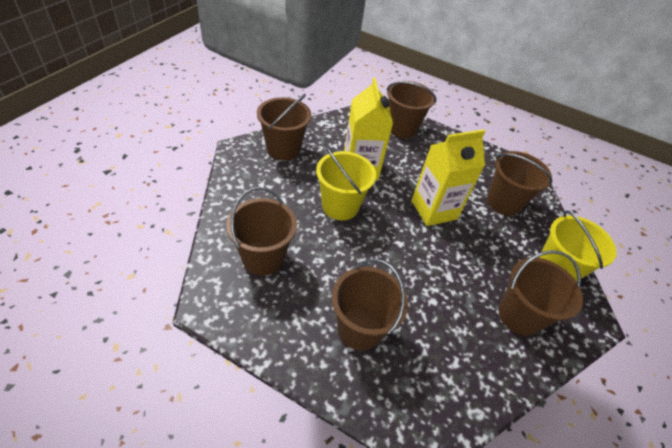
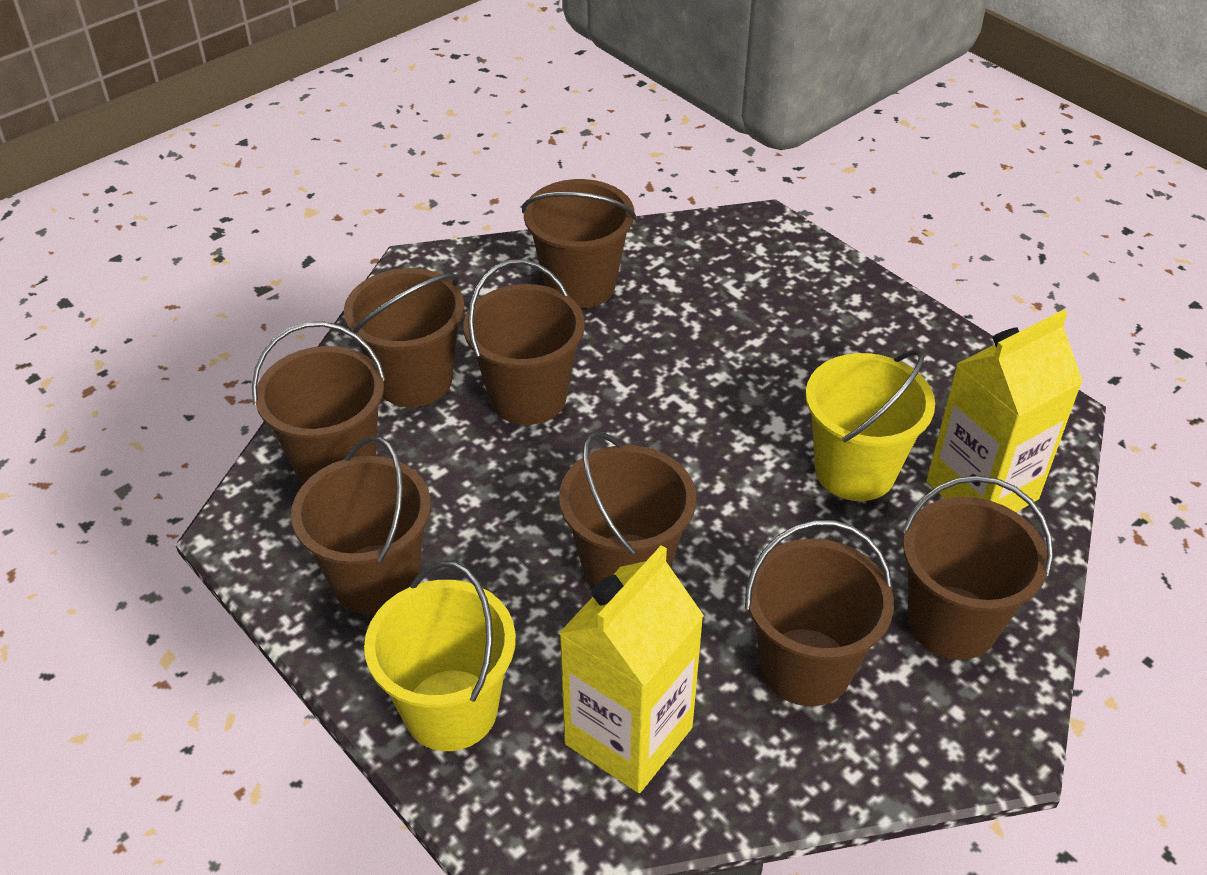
brown bucket: 6 -> 8

